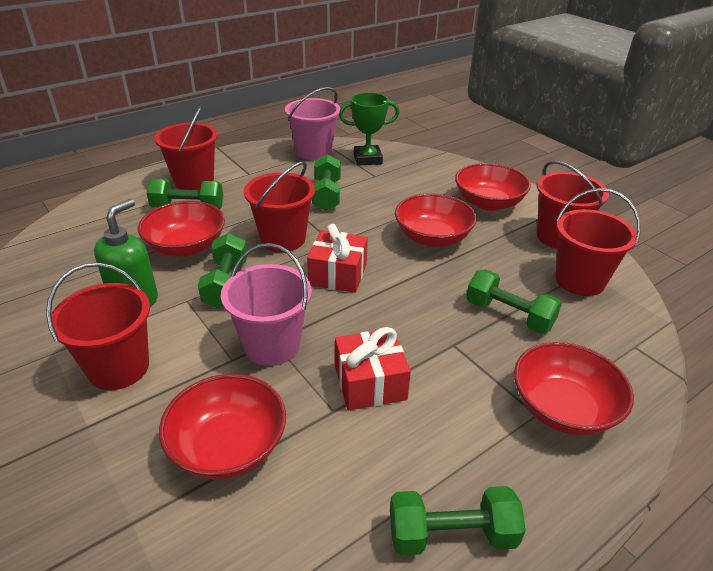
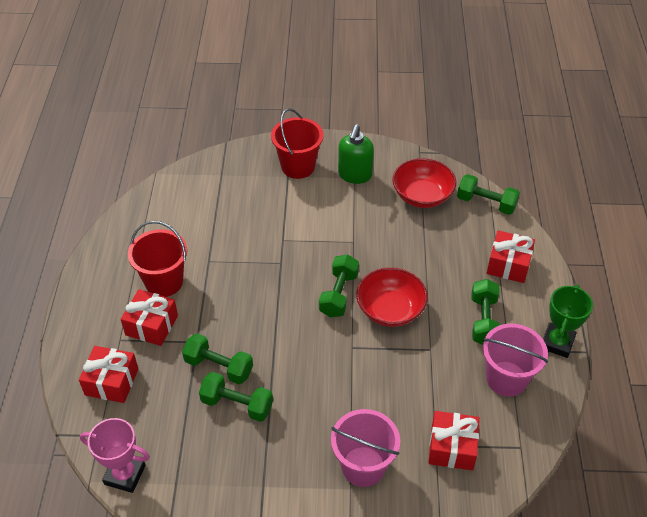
pink trophy: 0 -> 1
red bowl: 5 -> 2
red bucket: 5 -> 2
red gift: 2 -> 4

